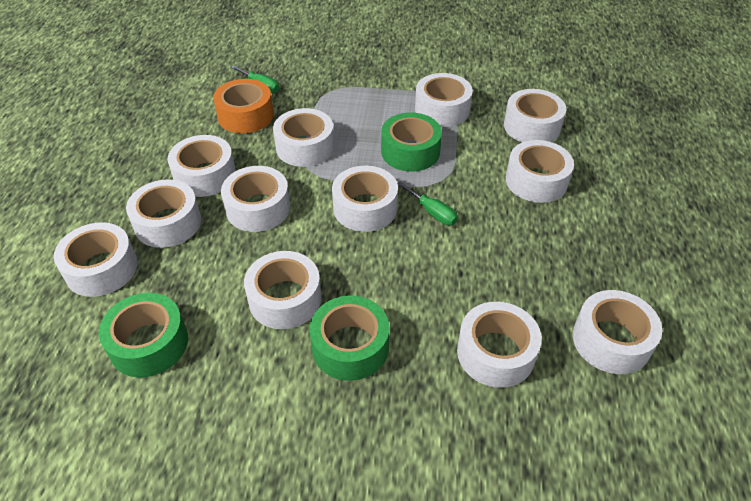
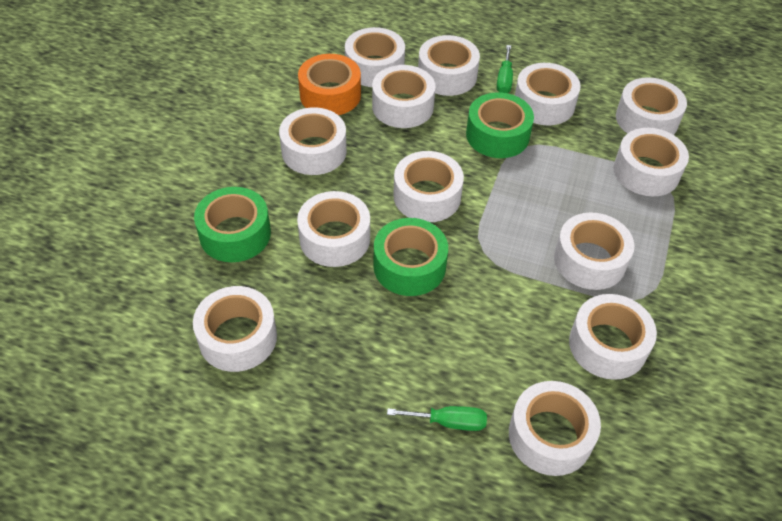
white tape: 12 -> 13

